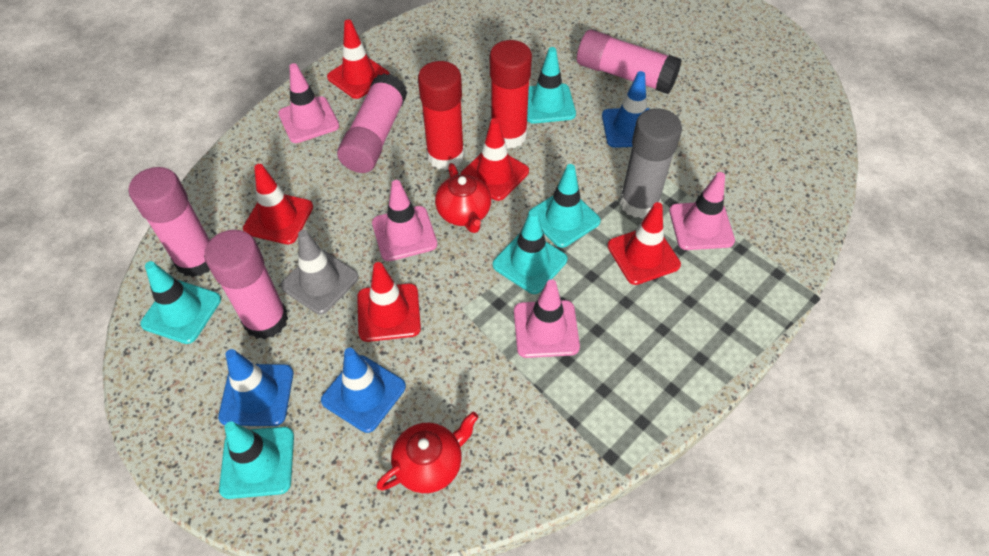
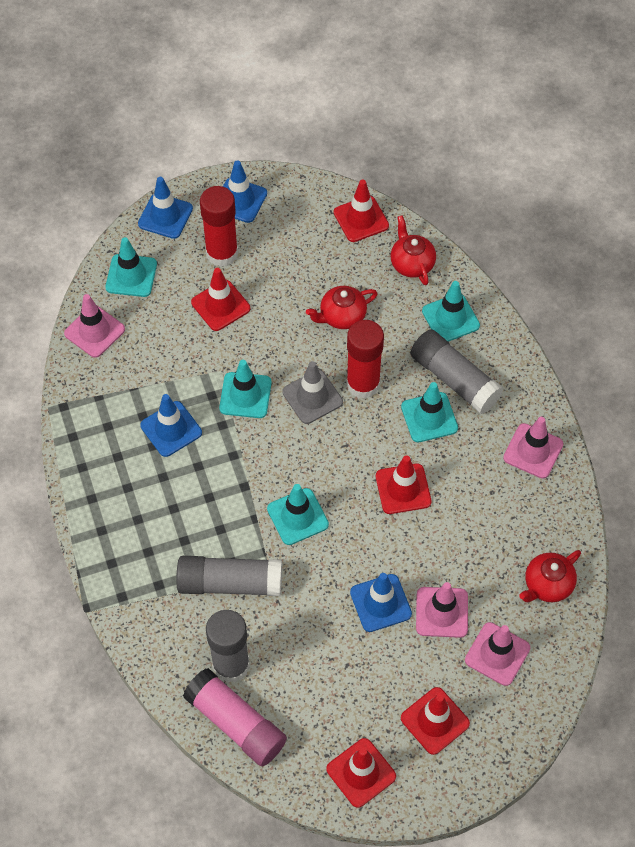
blue traffic cone: 3 -> 4
grey glue stick: 1 -> 3
pink glue stick: 4 -> 1
red teapot: 2 -> 3

